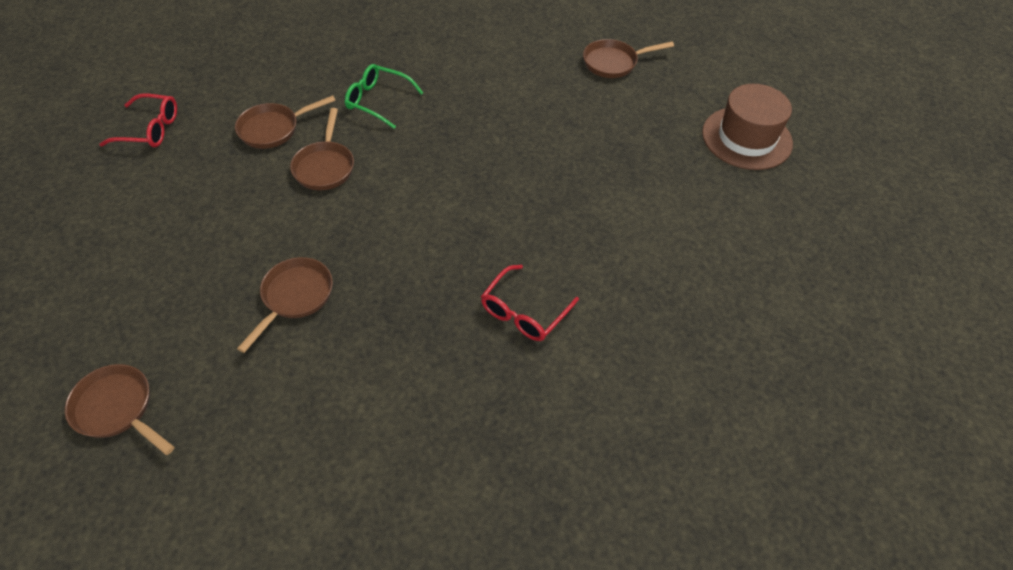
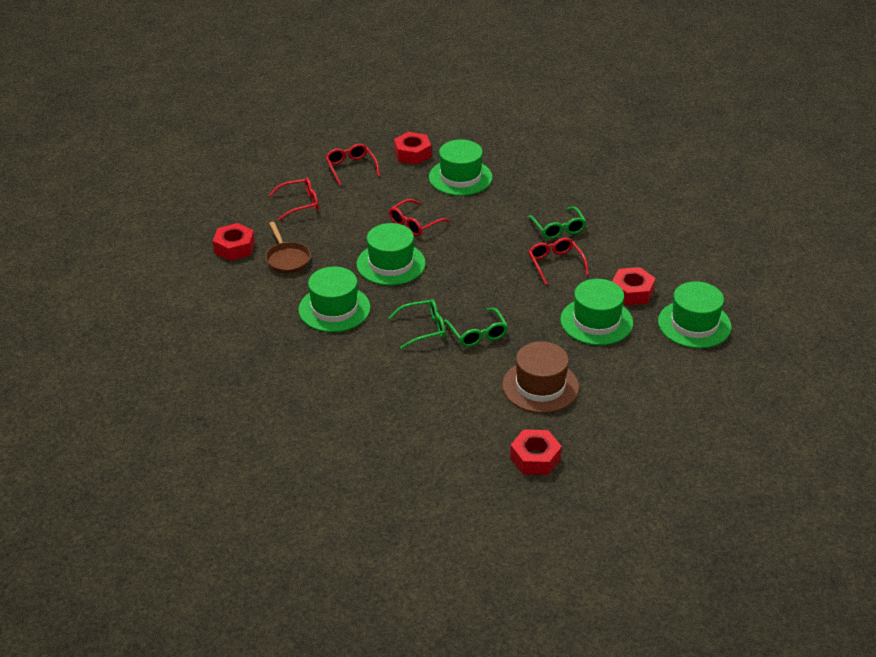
brown pan: 5 -> 1
green glasses: 1 -> 3
green hat: 0 -> 5
red glasses: 2 -> 4
red nut: 0 -> 4

